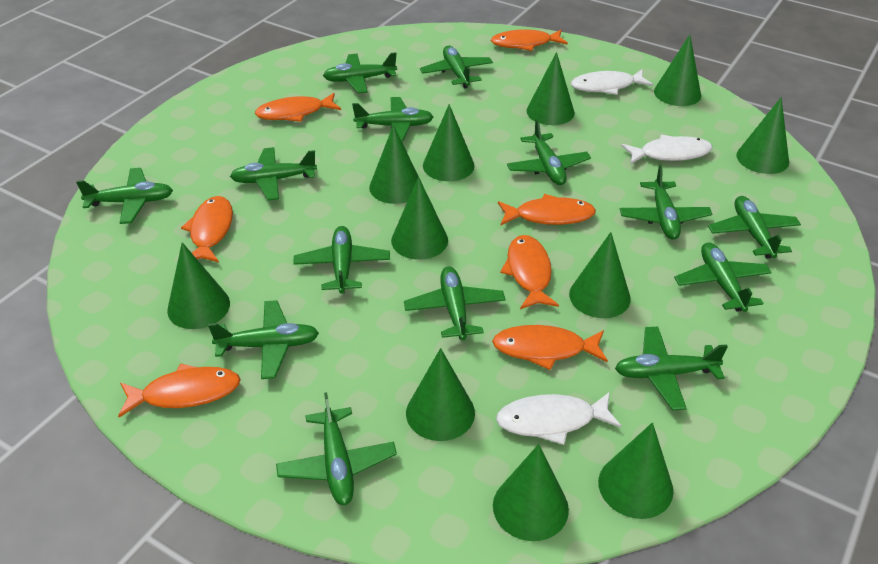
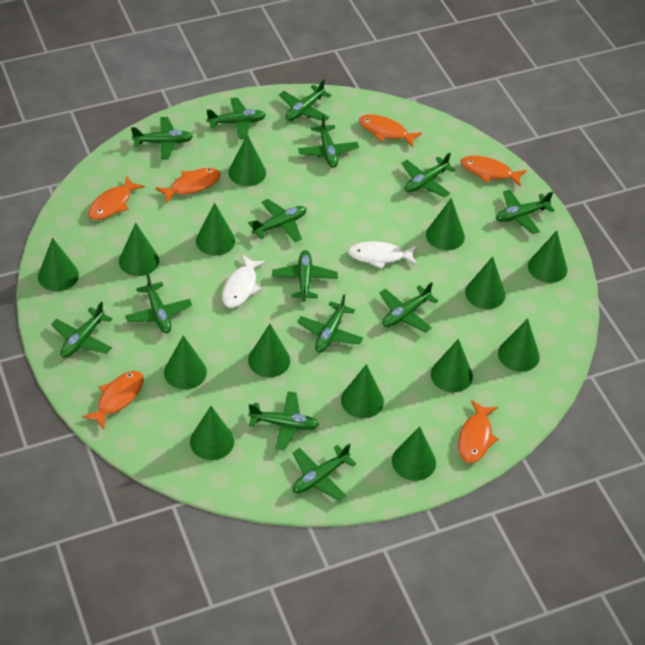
green cone: 11 -> 14
orange fish: 7 -> 6
white fish: 3 -> 2

